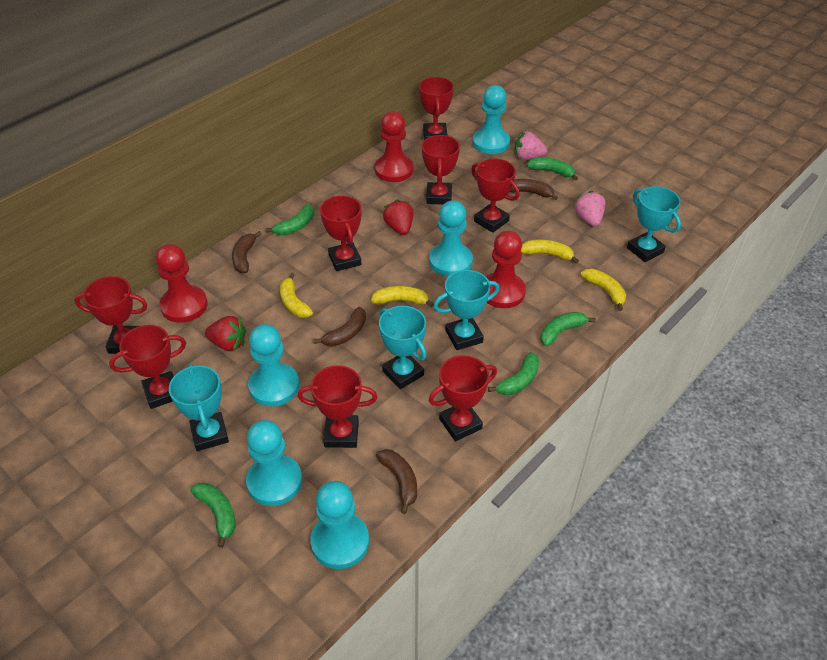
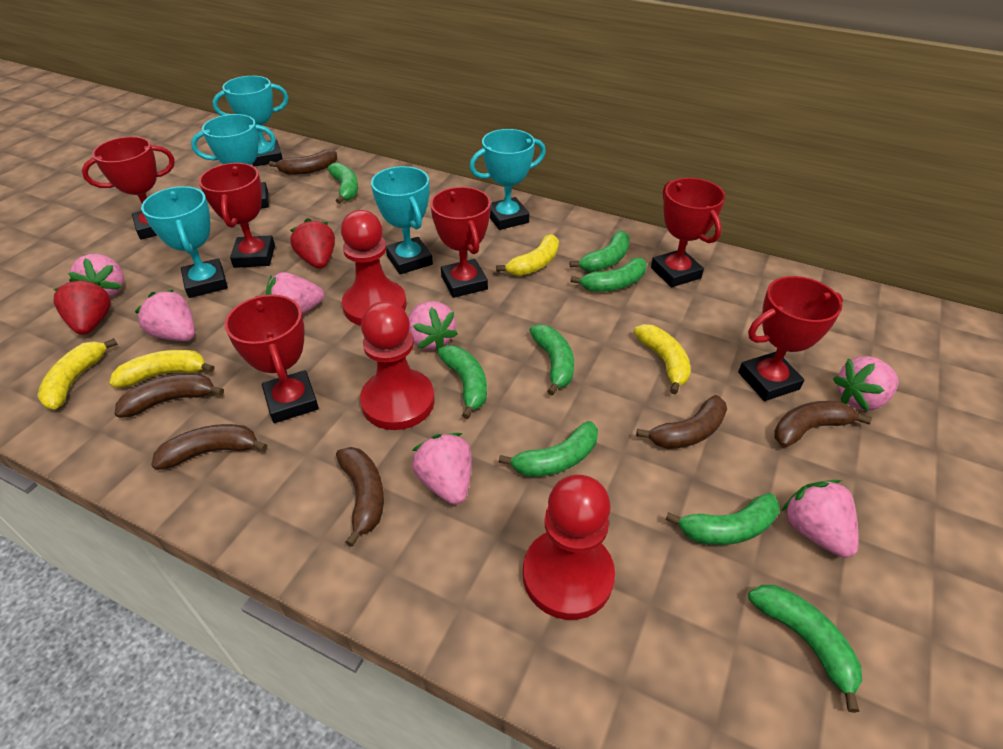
brown banana: 4 -> 6
green banana: 5 -> 8
pink strawberry: 2 -> 7
red trophy: 8 -> 6
turquoise pawn: 5 -> 0
turquoise trophy: 4 -> 5

